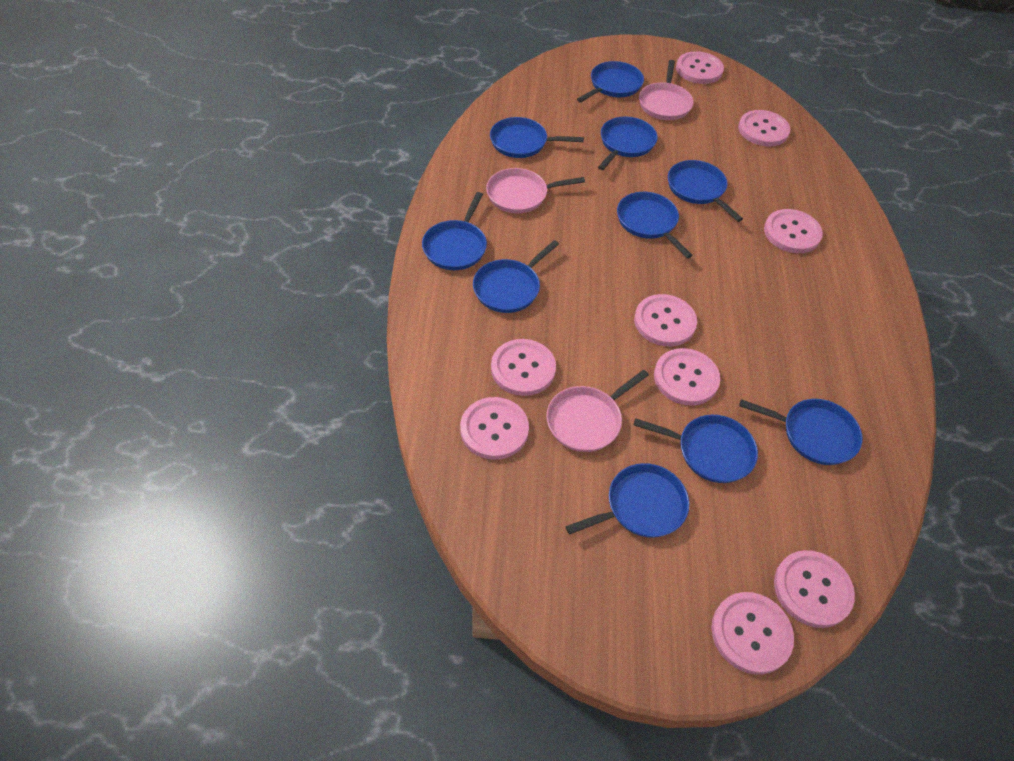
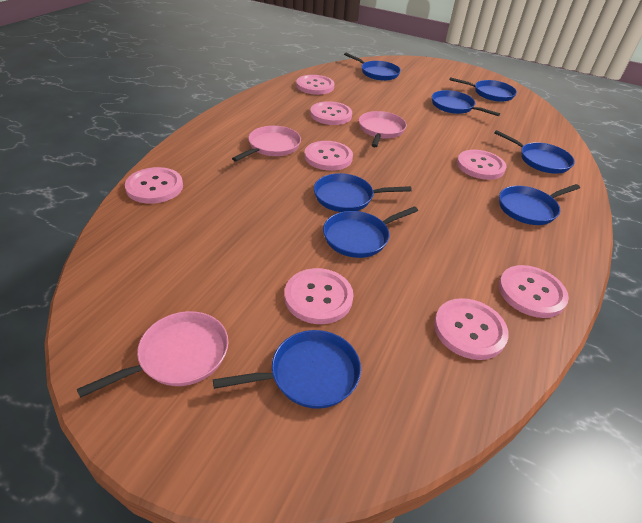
blue pan: 10 -> 8
pink button: 9 -> 8

